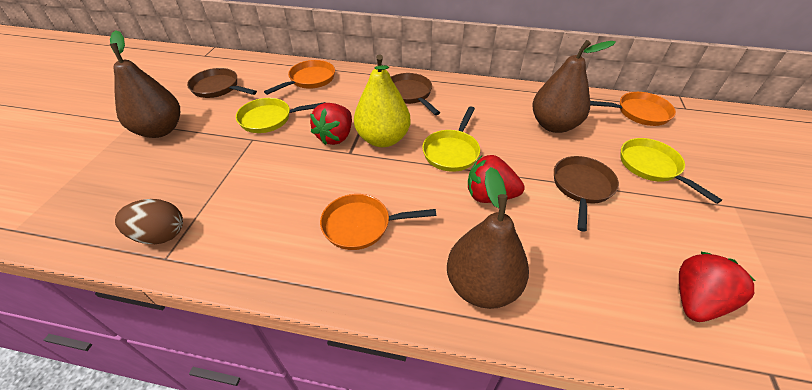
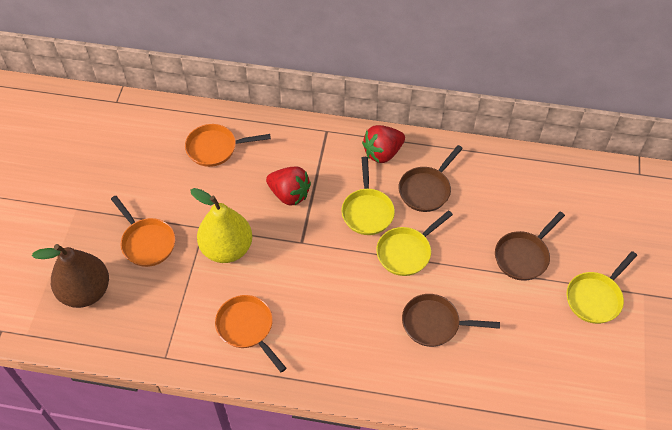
brown egg: 1 -> 0
brown pear: 3 -> 1
red strawberry: 3 -> 2

